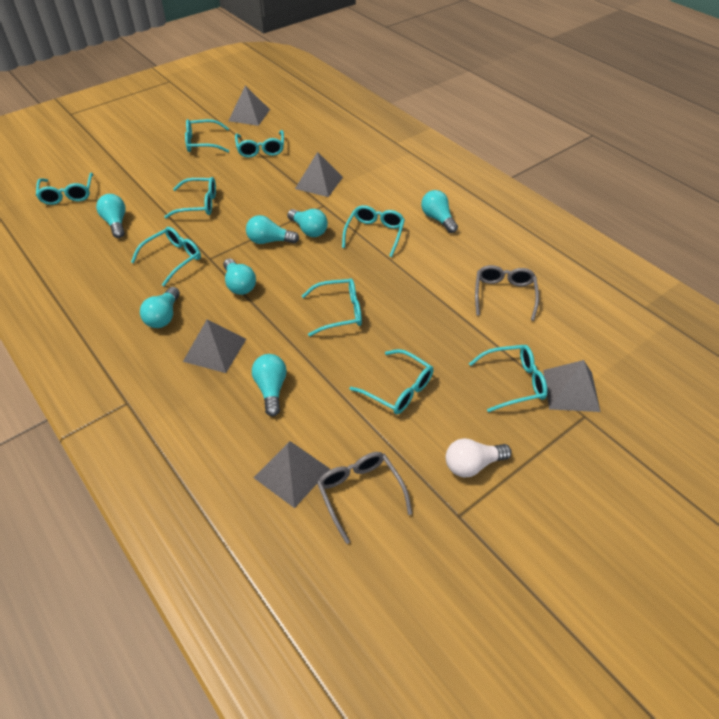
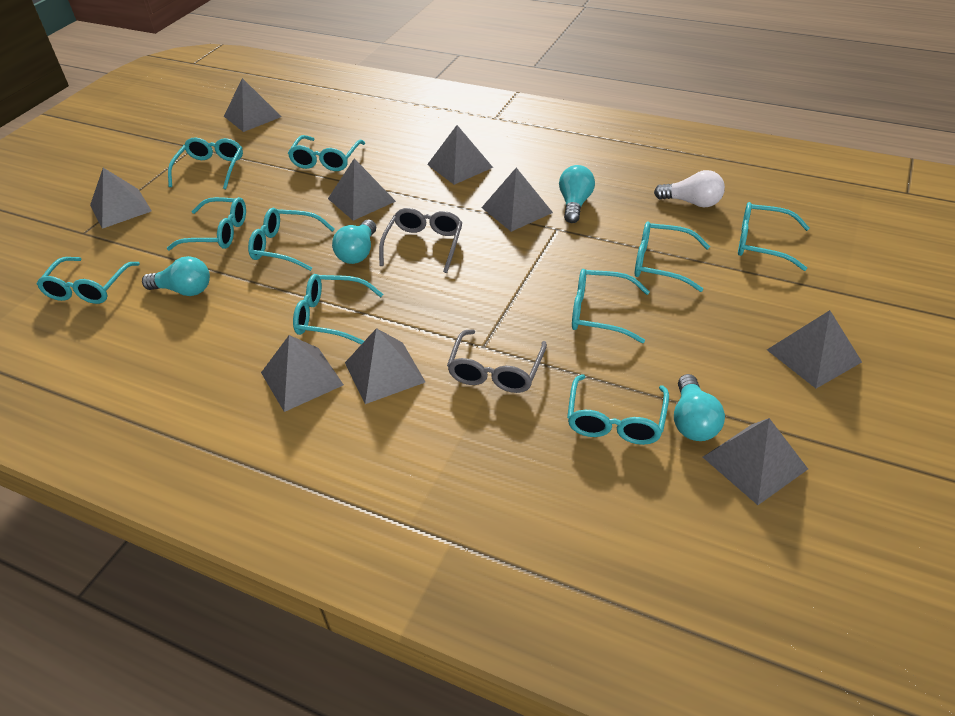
grey pyramid: 5 -> 9
turquoise glasses: 9 -> 10
turquoise light bulb: 7 -> 4

